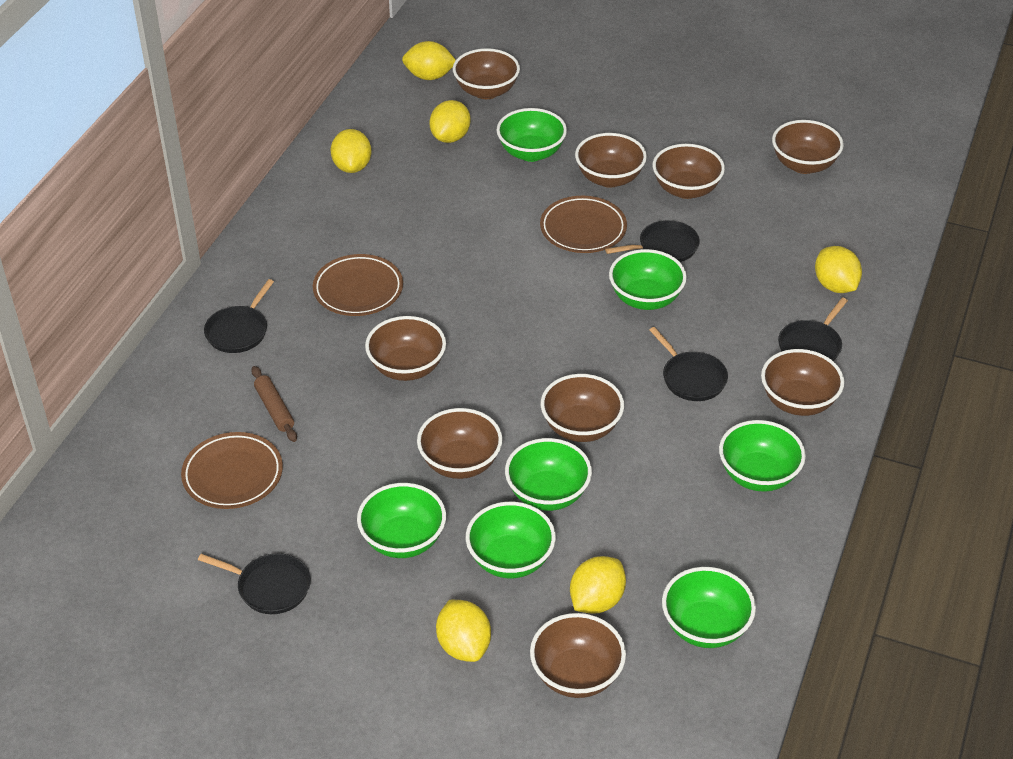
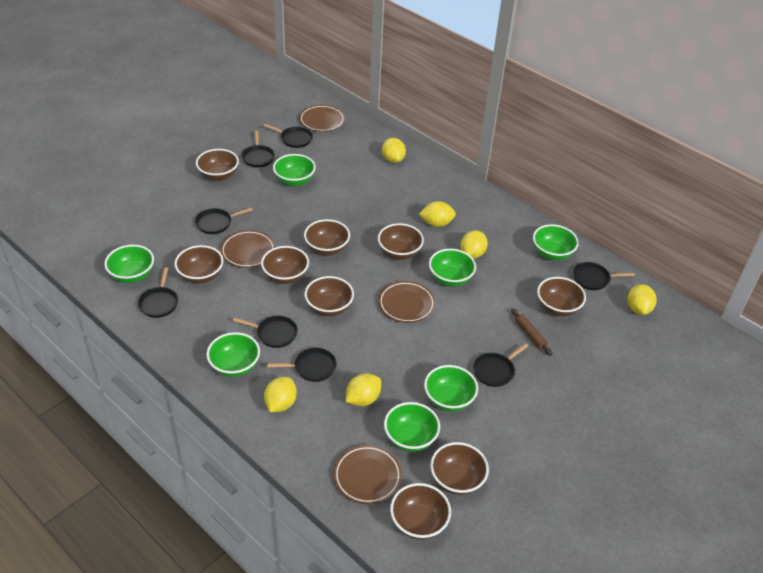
black pan: 5 -> 8
brown plate: 3 -> 4

